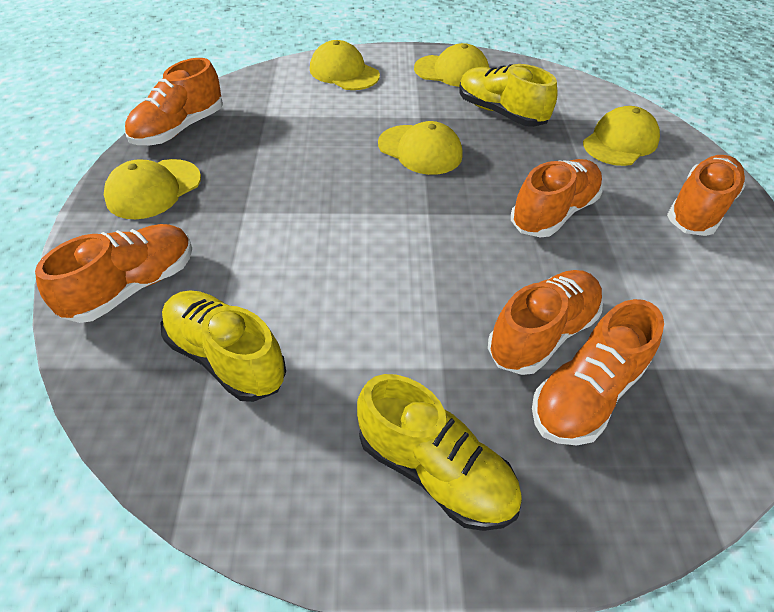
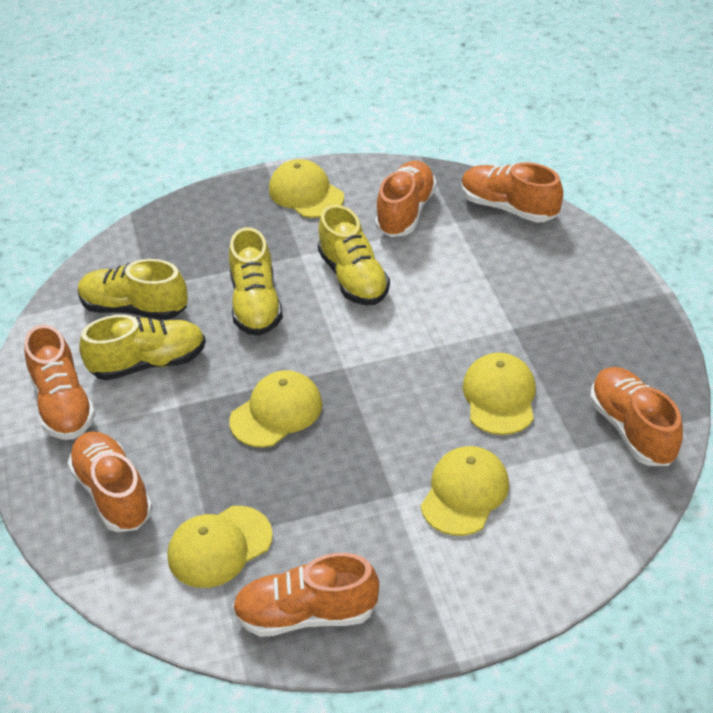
yellow shoe: 3 -> 4

